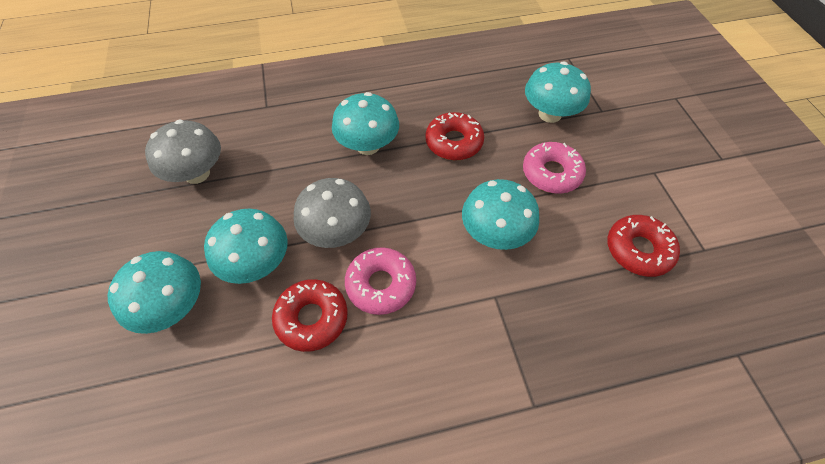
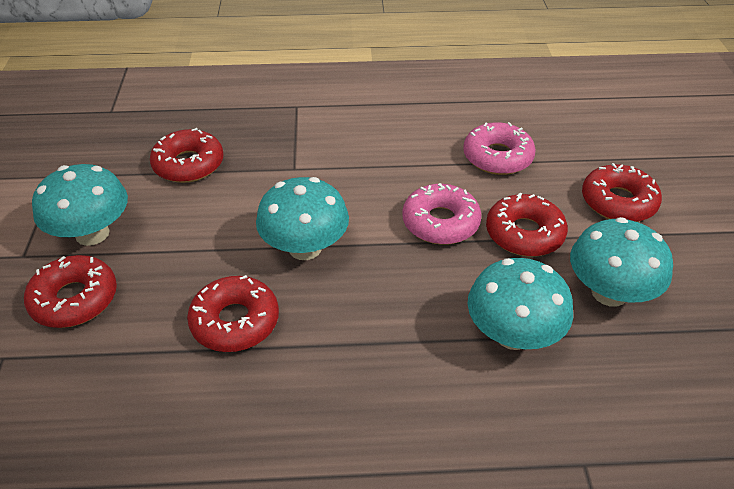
grey mushroom: 2 -> 0
red donut: 3 -> 5
turquoise mushroom: 5 -> 4

